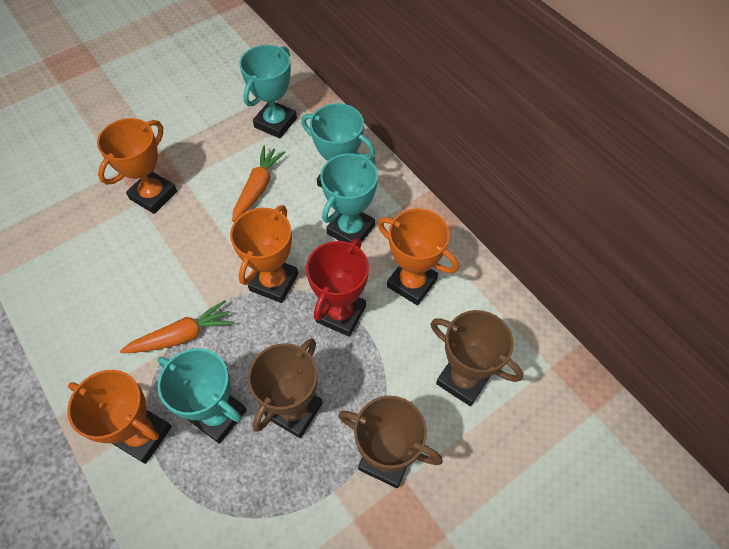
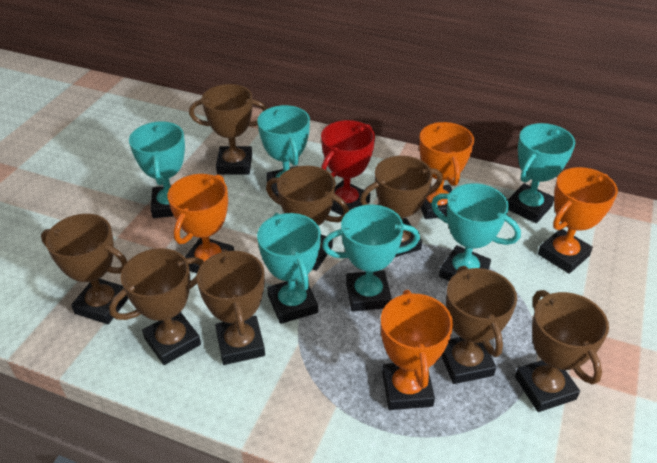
brown trophy: 3 -> 8
orange carrot: 2 -> 0
turquoise trophy: 4 -> 6

